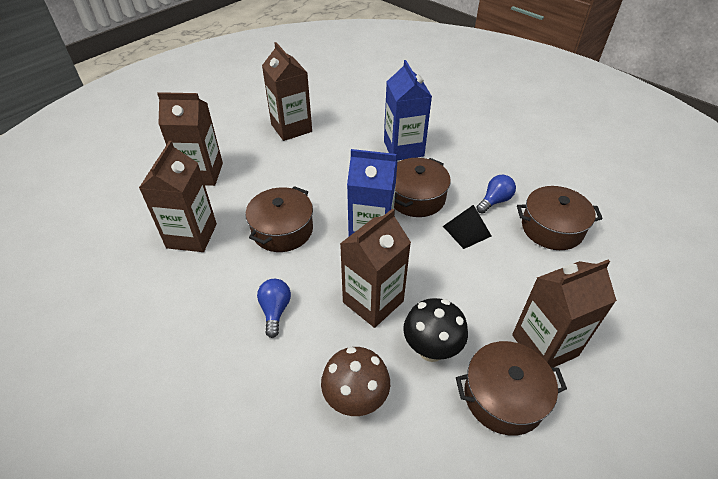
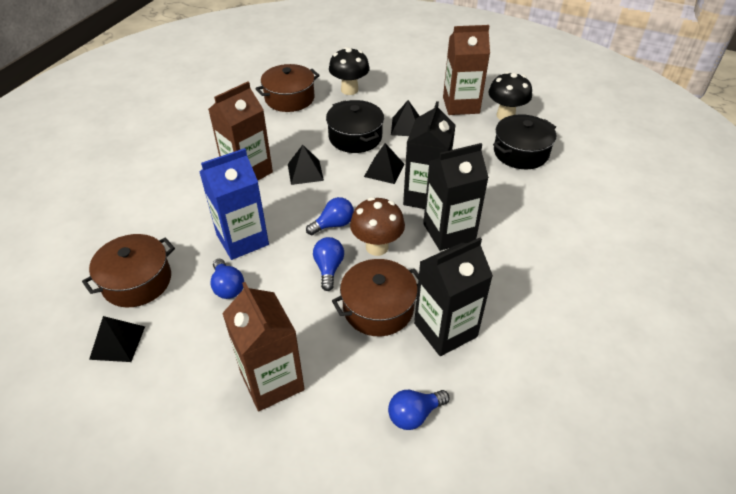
black carton: 0 -> 3
black mushroom: 1 -> 2
black pot: 0 -> 2
black pyramid: 1 -> 4
blue carton: 2 -> 1
blue light bulb: 2 -> 4
brown carton: 5 -> 3
brown pot: 4 -> 3

